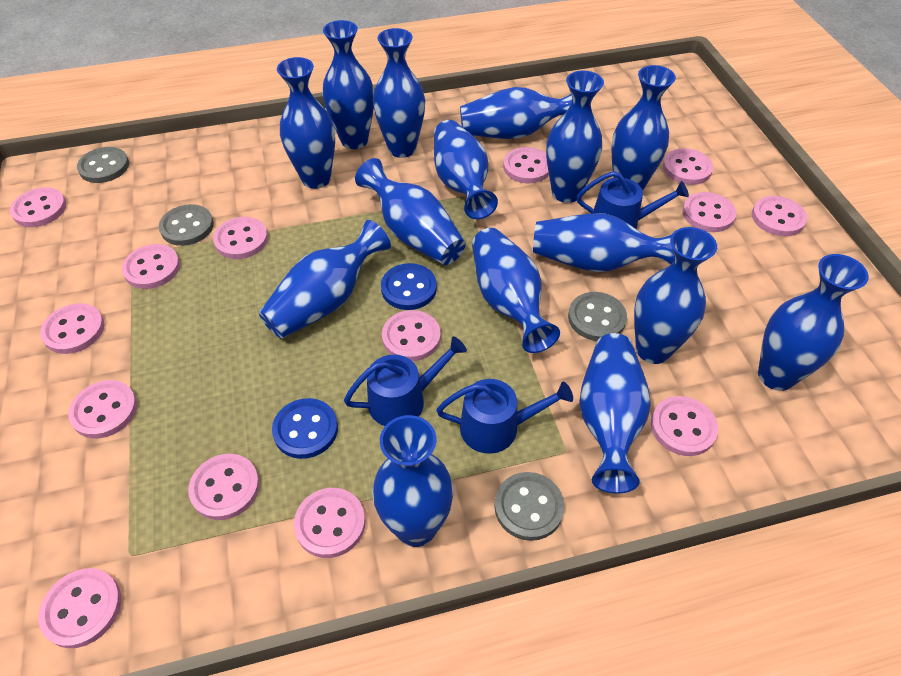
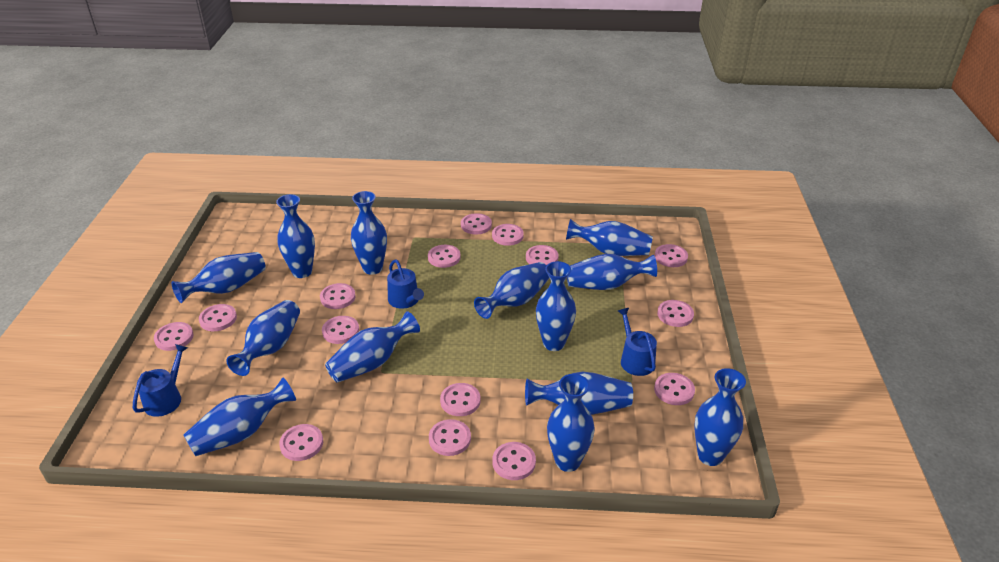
blue button: 2 -> 0
blue vase: 15 -> 13
grey button: 4 -> 0
pink button: 14 -> 15

